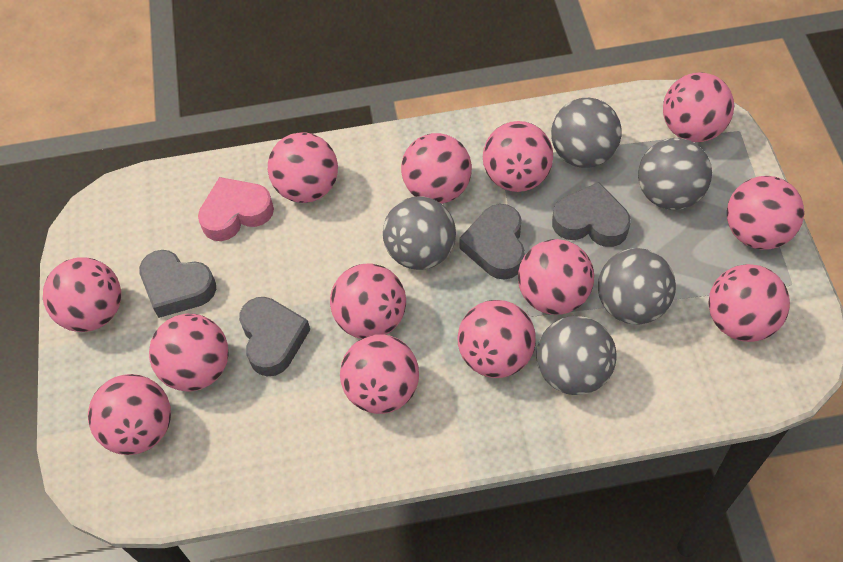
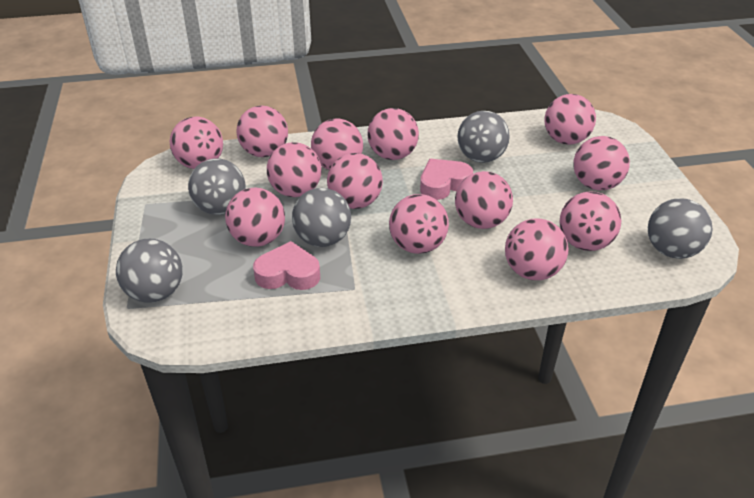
grey heart: 4 -> 0
pink heart: 1 -> 2

